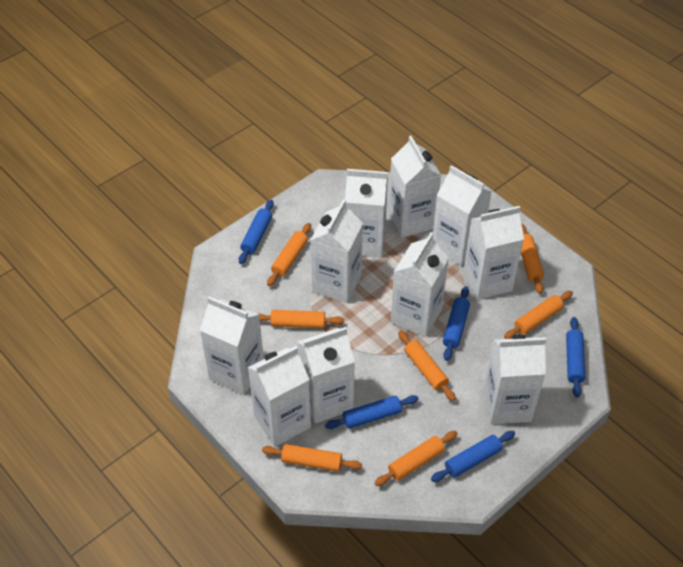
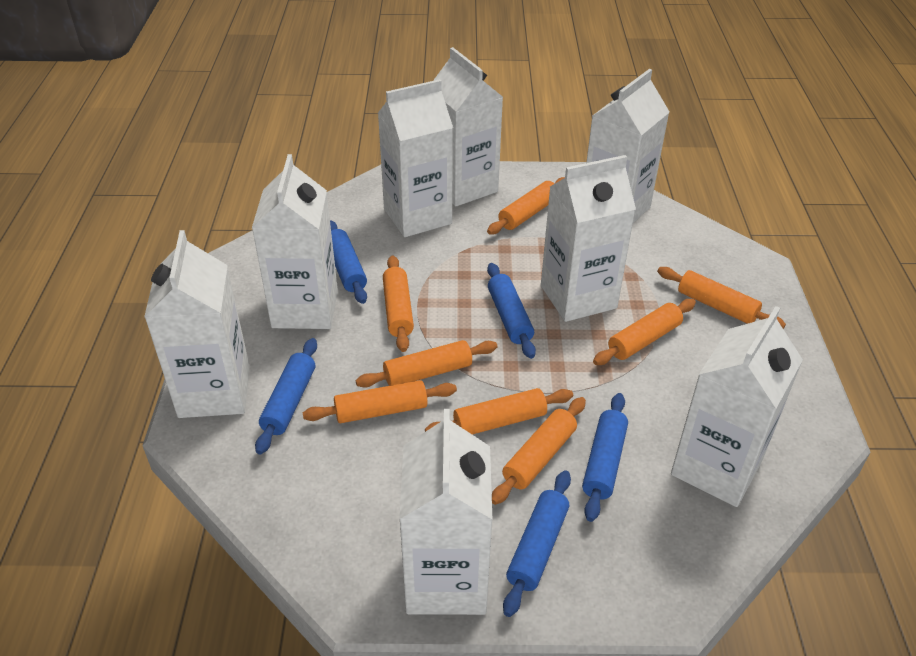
orange rolling pin: 7 -> 8
white carton: 10 -> 8

